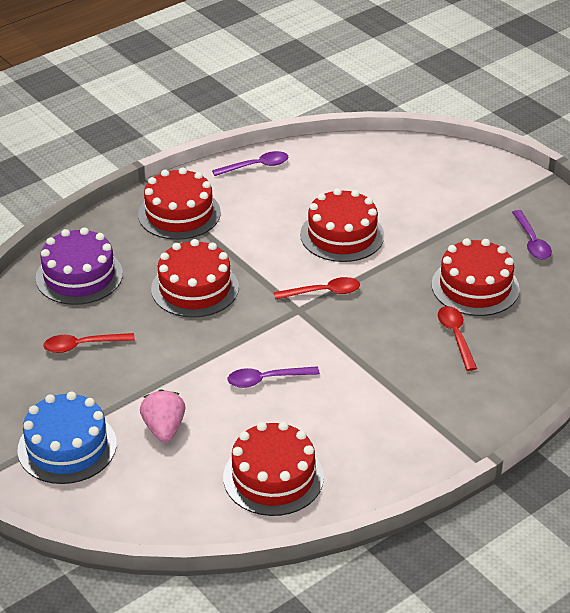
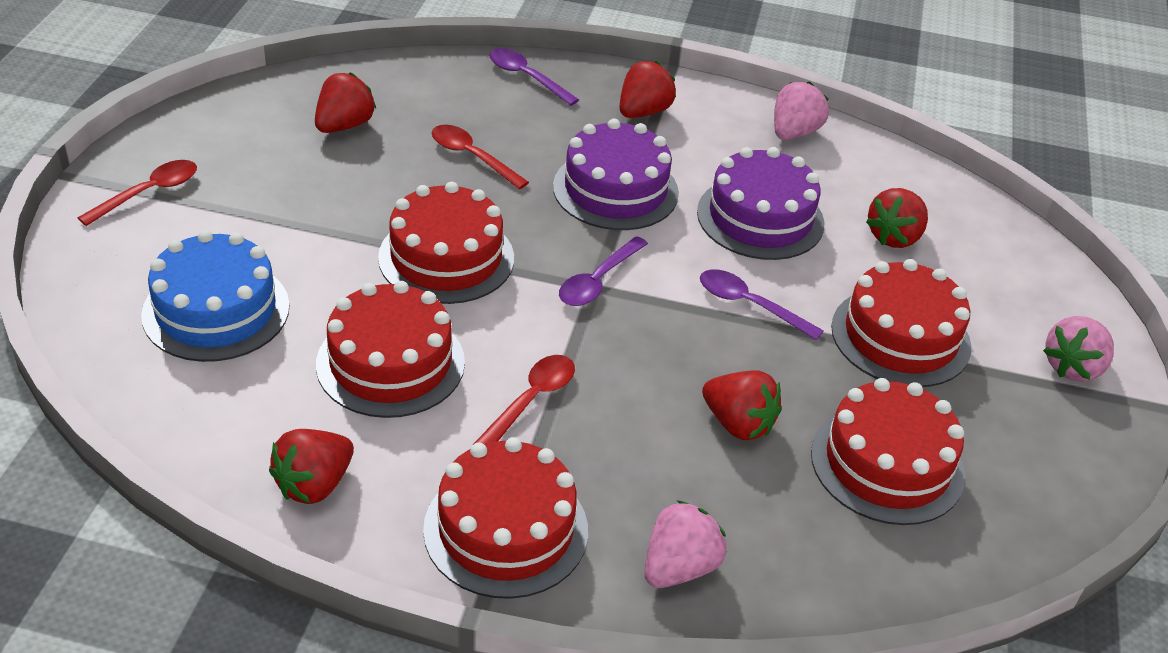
pink strawberry: 1 -> 3
purple cake: 1 -> 2
red strawberry: 0 -> 5

